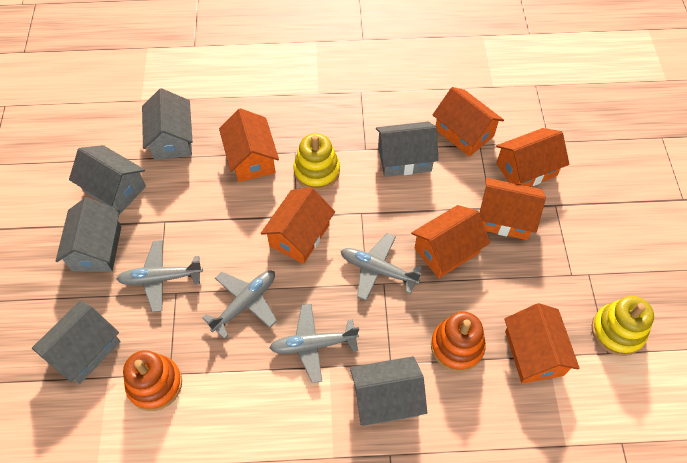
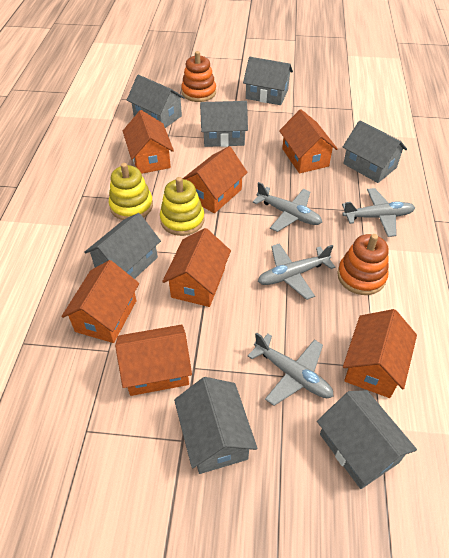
grey house: 6 -> 7

